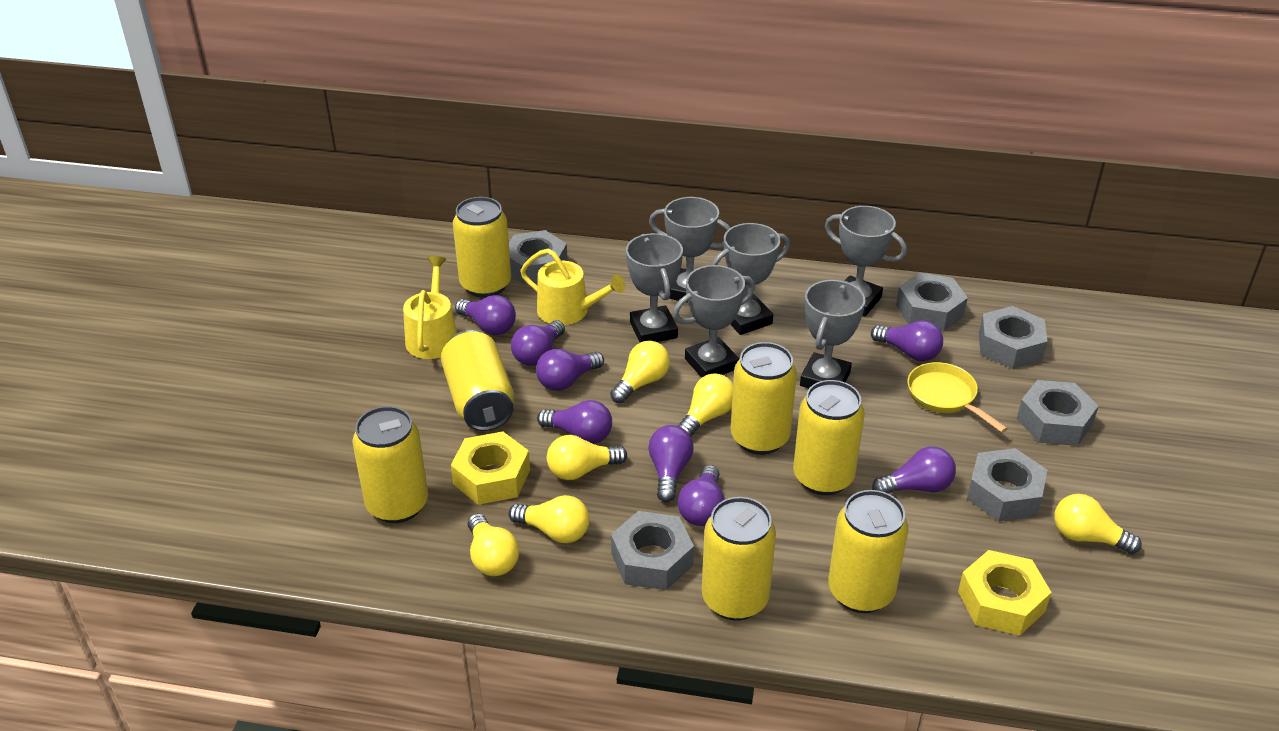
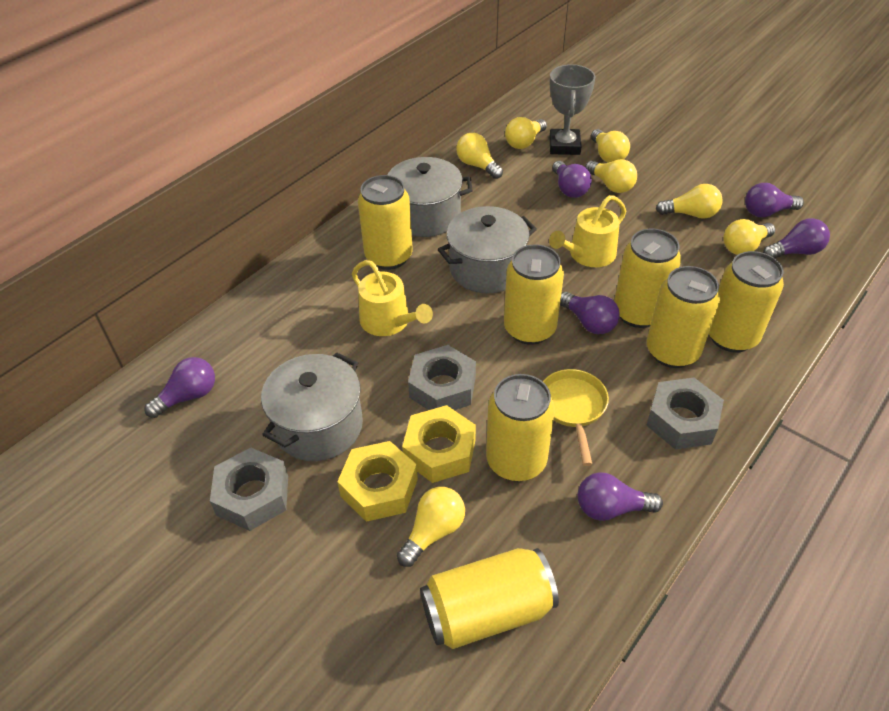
grey nut: 6 -> 3
grey pot: 0 -> 3
grey trophy: 6 -> 1
purple light bulb: 8 -> 6
yellow light bulb: 6 -> 7

